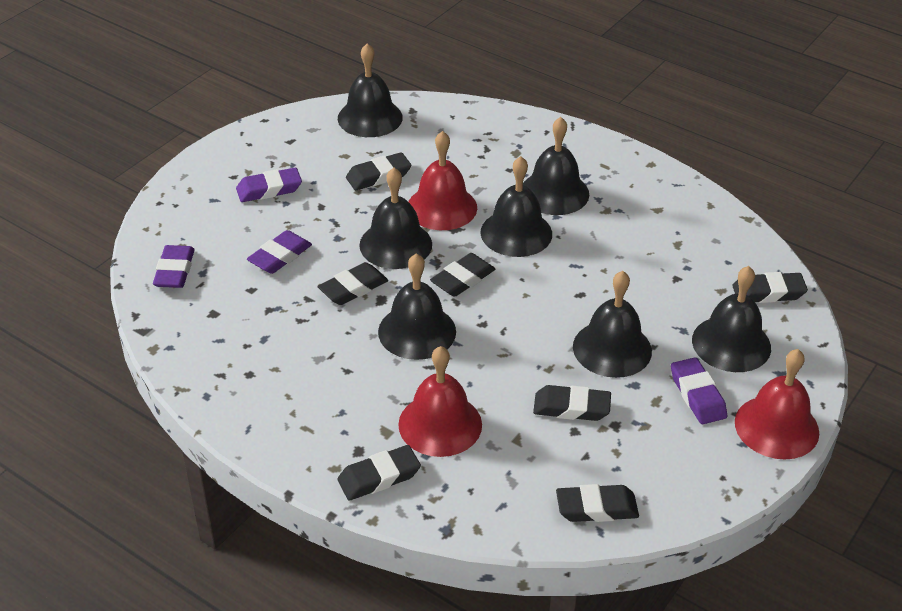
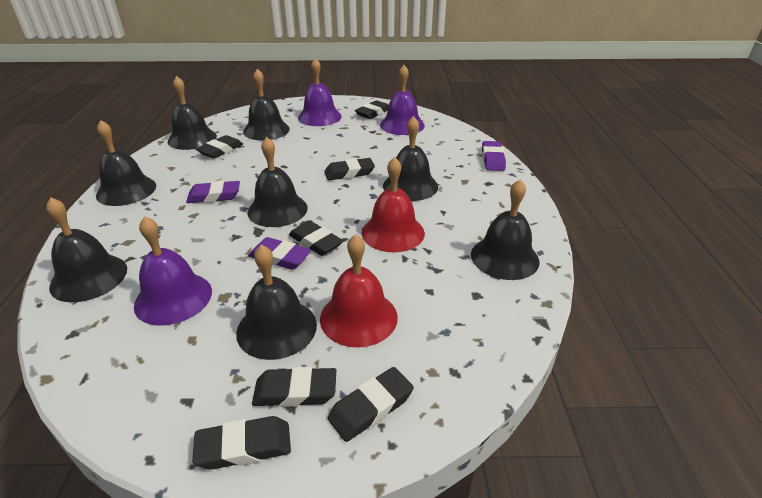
black bell: 7 -> 8
purple bell: 0 -> 3
purple eraser: 4 -> 3
red bell: 3 -> 2

